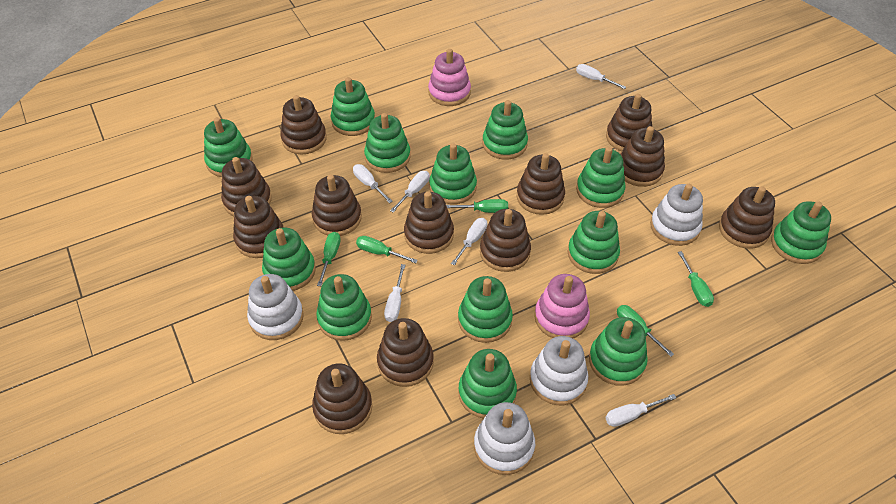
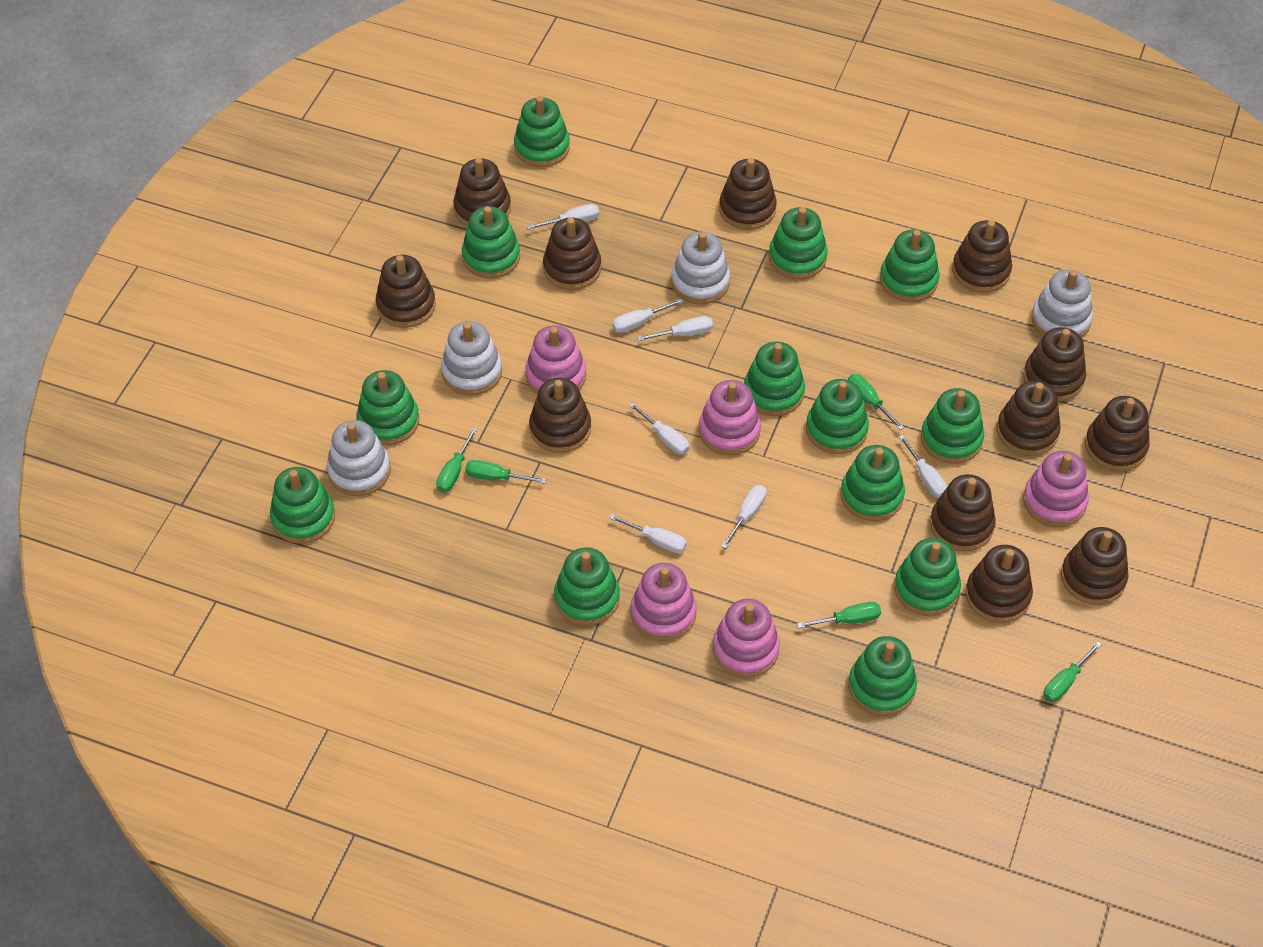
pink stacking toy: 2 -> 5
white screwdriver: 6 -> 7

